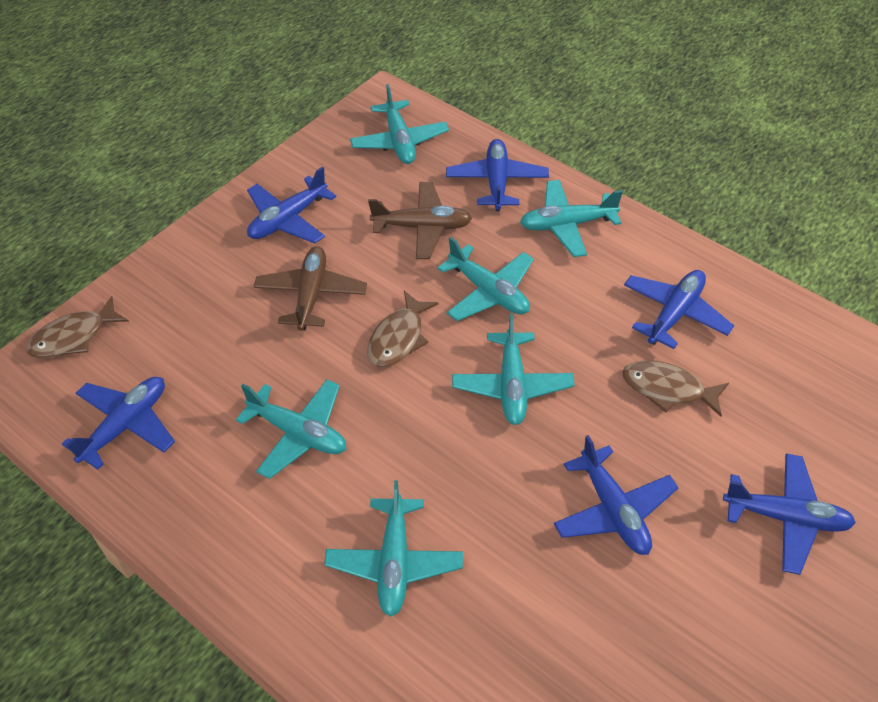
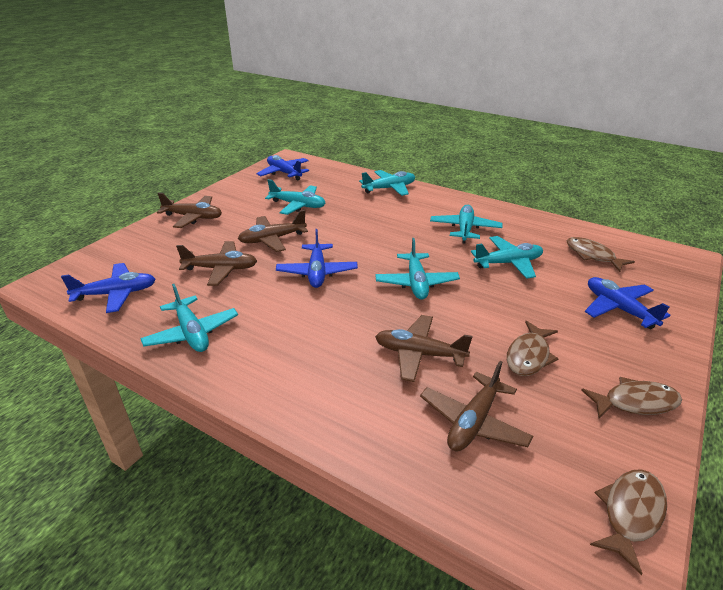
blue plane: 6 -> 4
brown fish: 3 -> 4
brown plane: 2 -> 5

